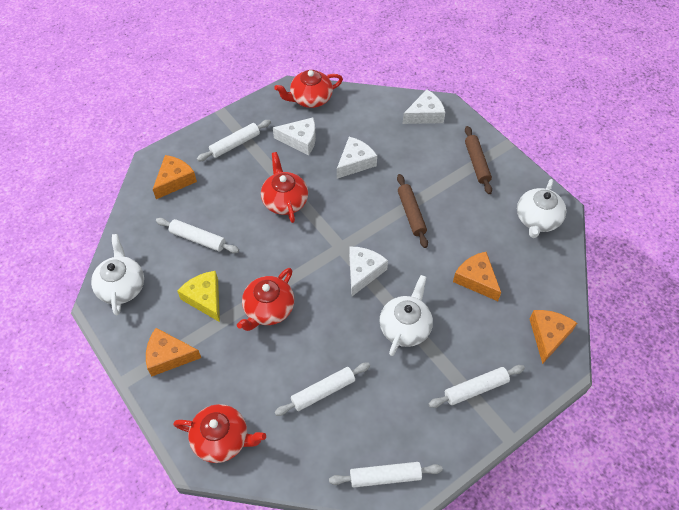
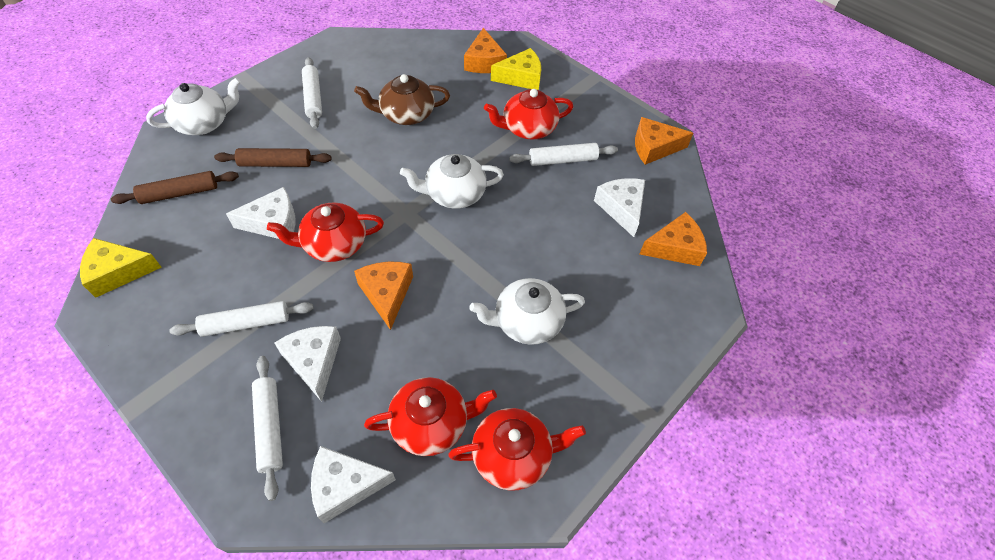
brown teapot: 0 -> 1
white rolling pin: 5 -> 4
yellow cheese: 1 -> 2

